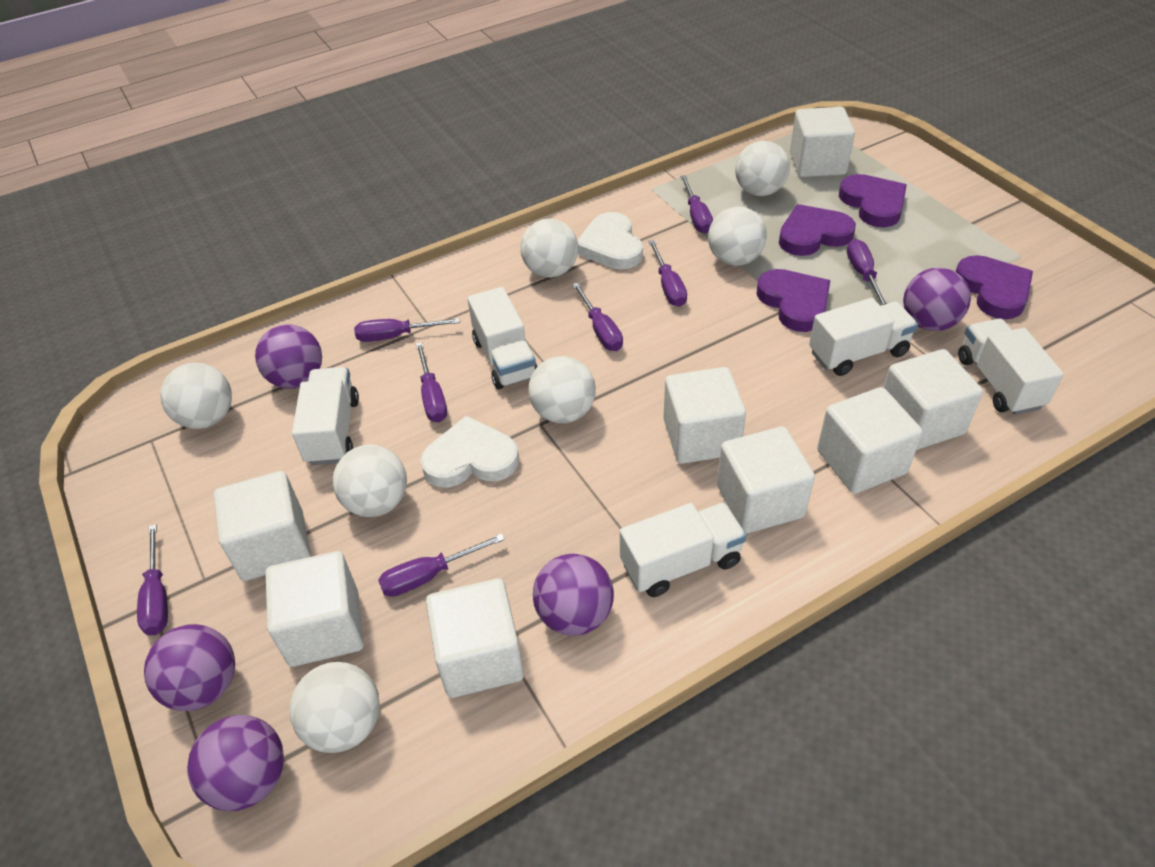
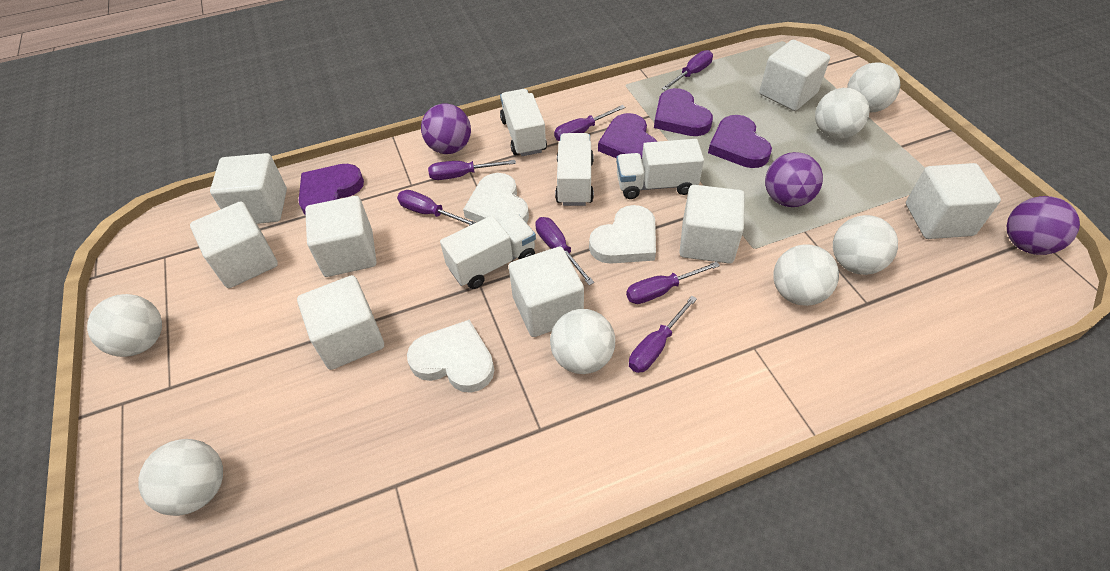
purple ball: 5 -> 3
purple screwdriver: 8 -> 7
white heart: 2 -> 3
white truck: 5 -> 4

